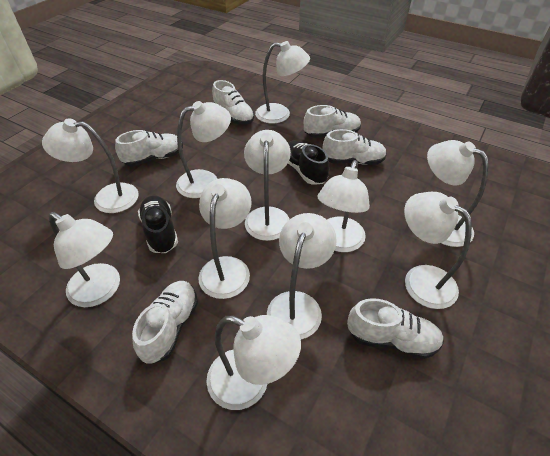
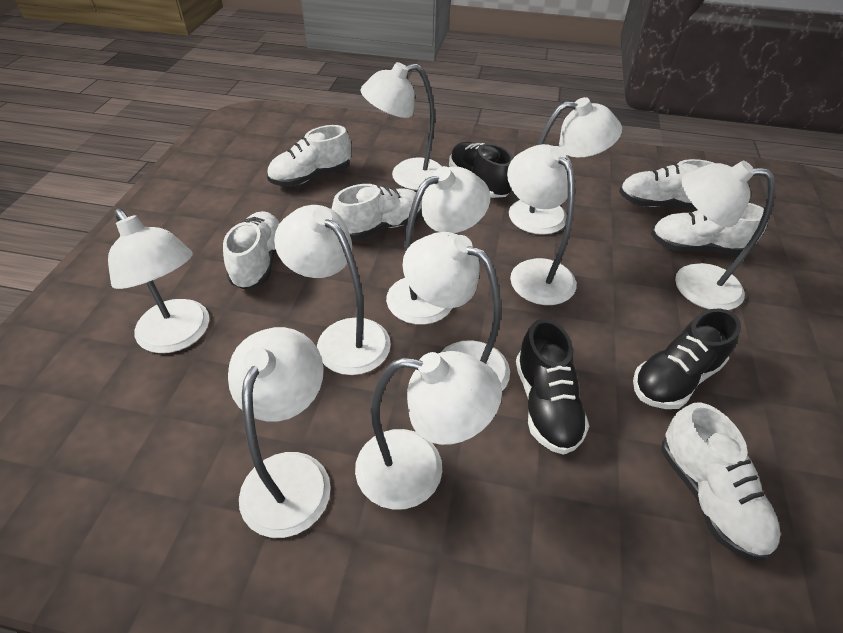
black shoe: 2 -> 3
white lamp: 11 -> 10

